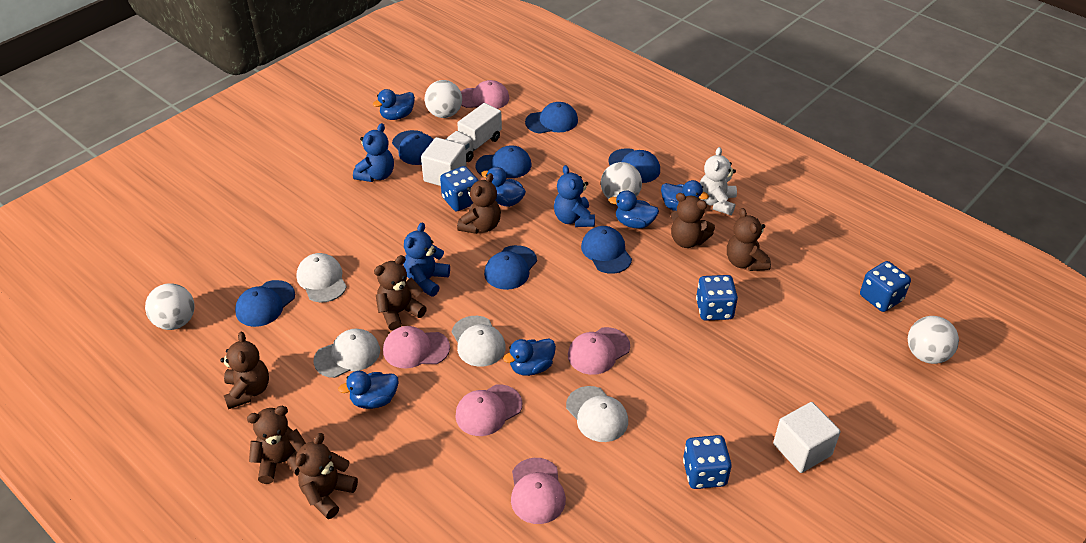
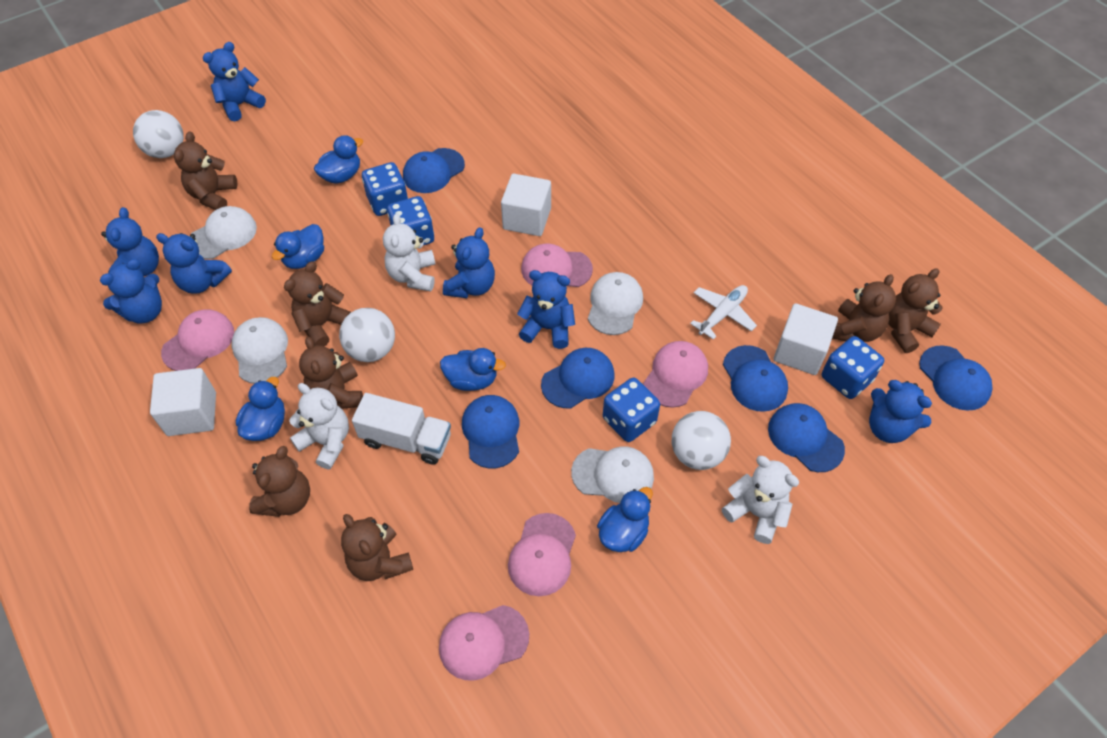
blue cap: 7 -> 6
blue duck: 6 -> 5
blue teddy bear: 3 -> 7
white ball: 4 -> 3
white cube: 2 -> 3
white plane: 0 -> 1
white teddy bear: 1 -> 3

